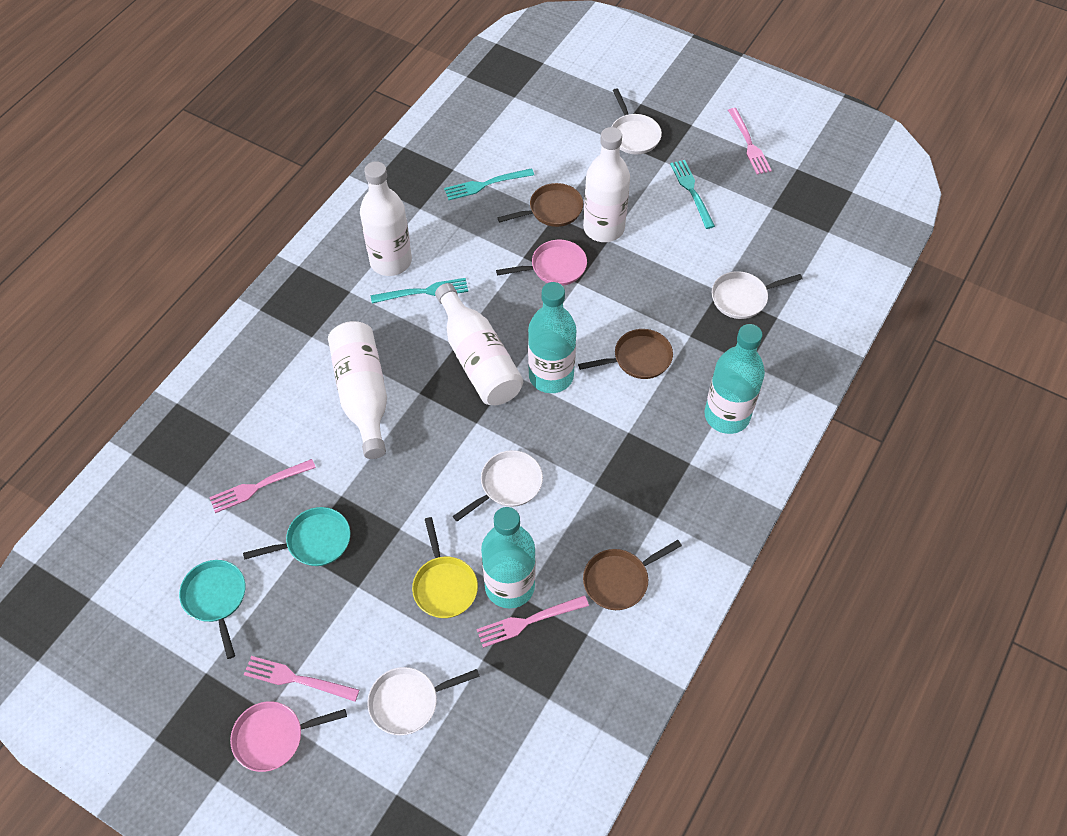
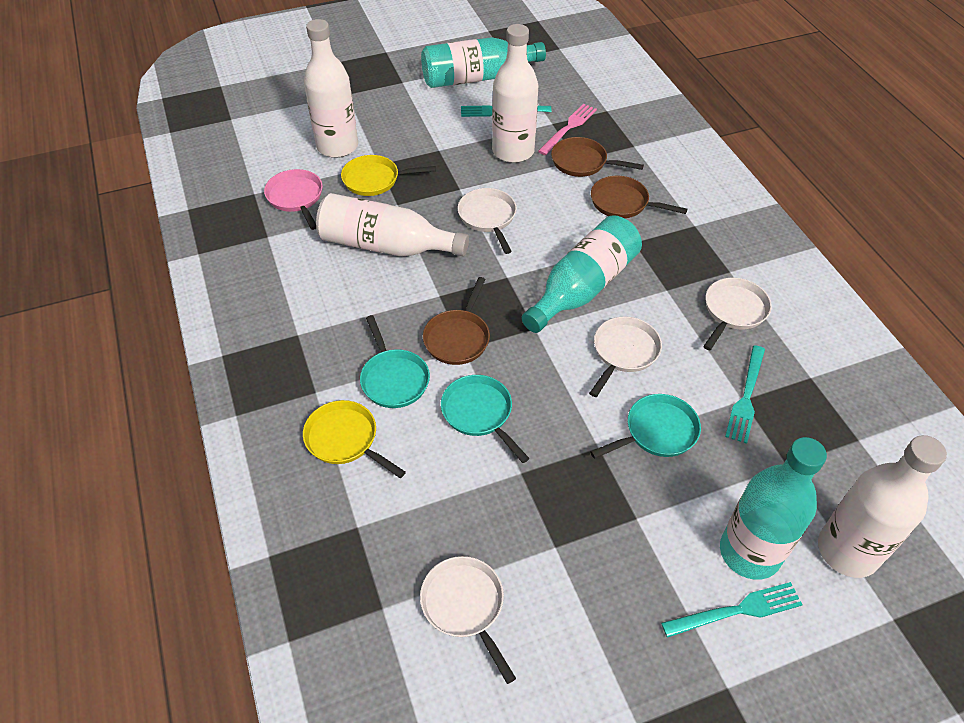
pink fork: 4 -> 1
pink pan: 2 -> 1
turquoise pan: 2 -> 3
yellow pan: 1 -> 2

